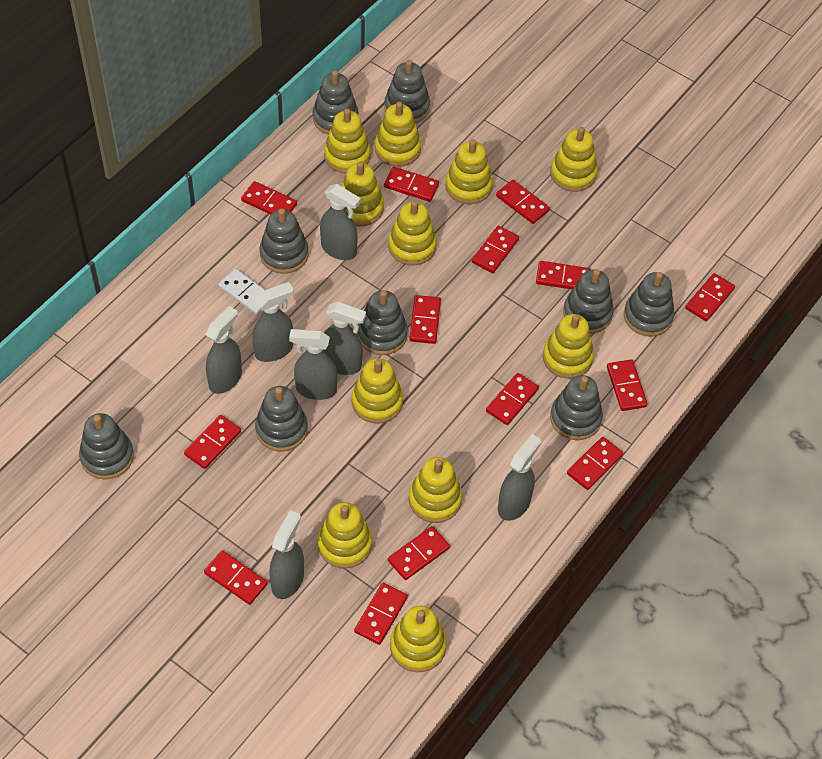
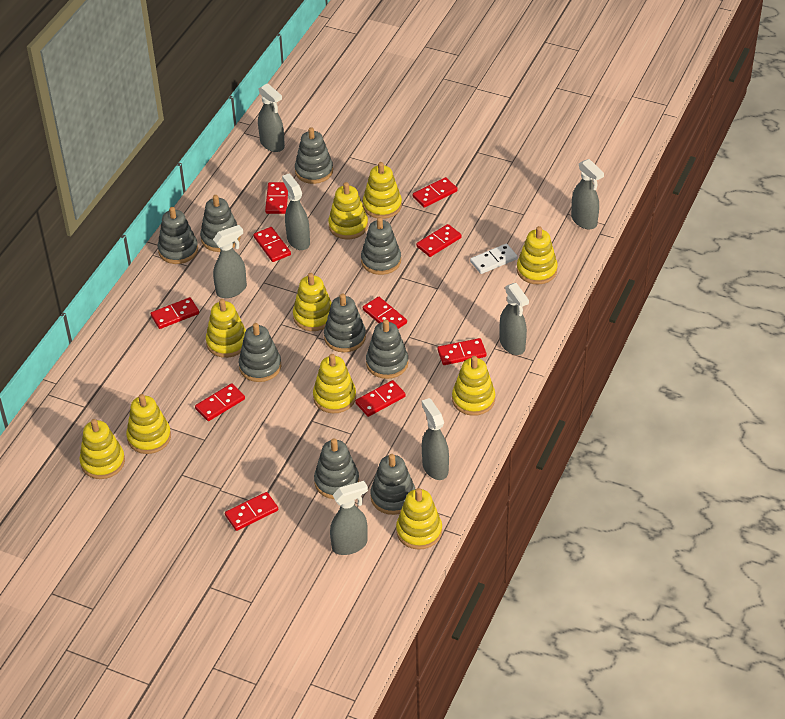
red domino: 14 -> 10
yellow stacking toy: 11 -> 10

